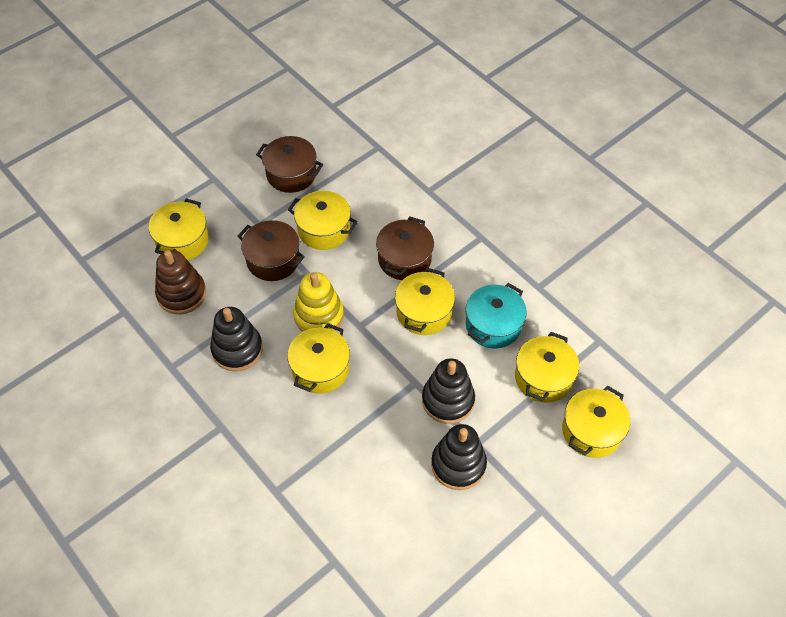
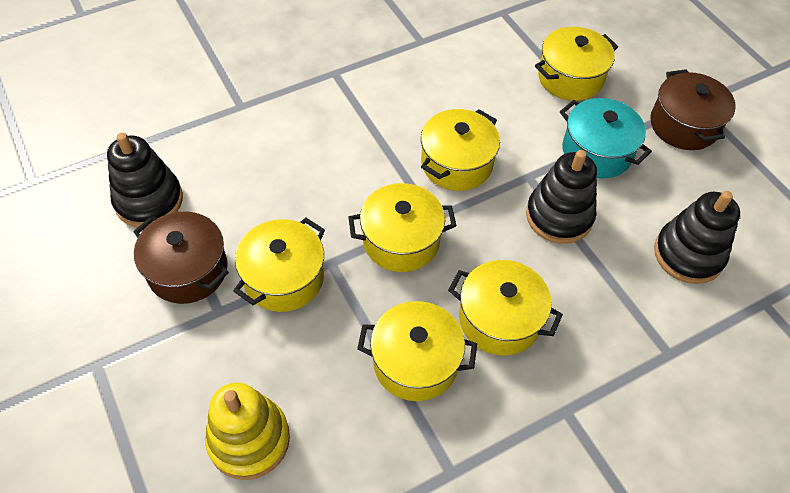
brown pot: 3 -> 2
brown stacking toy: 1 -> 0

